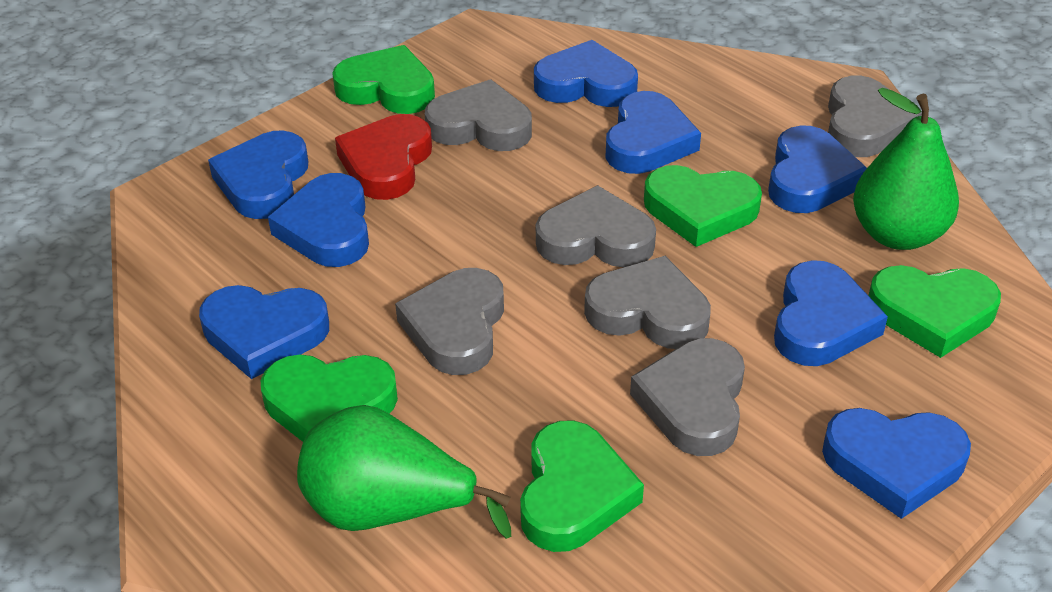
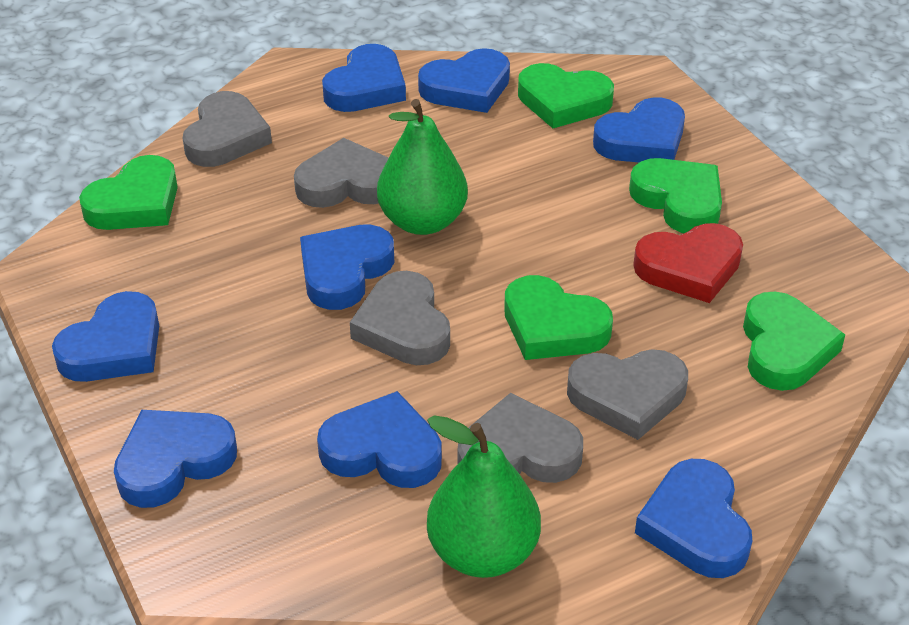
grey heart: 6 -> 5

